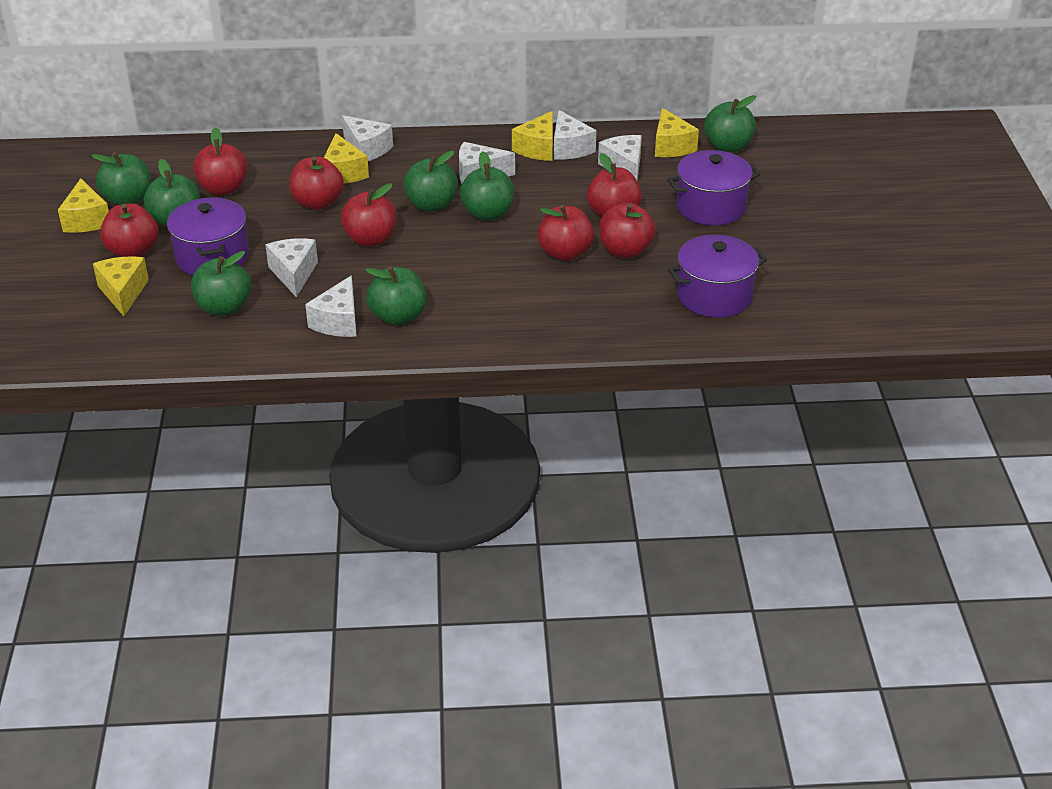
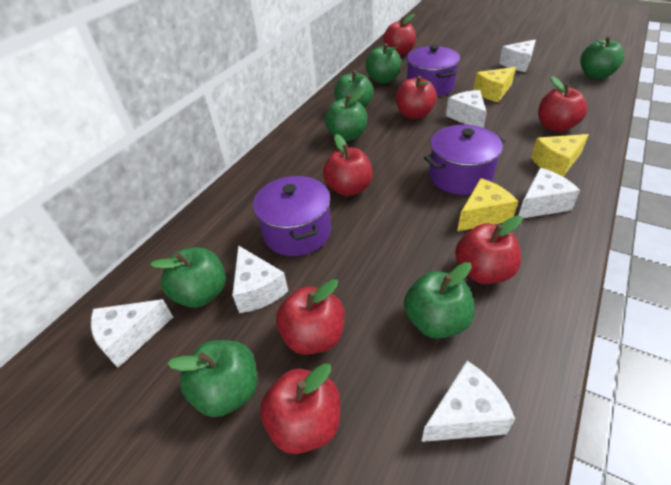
yellow cheese: 5 -> 3

